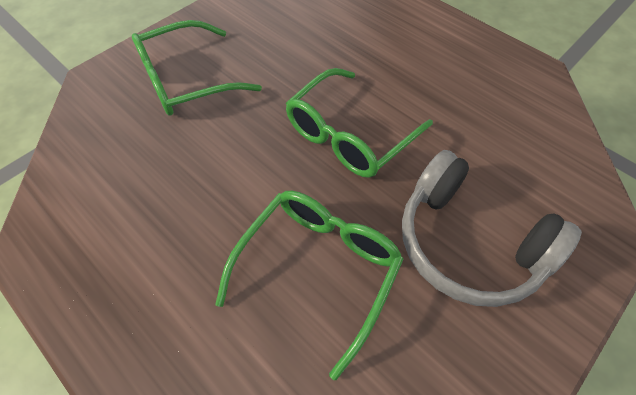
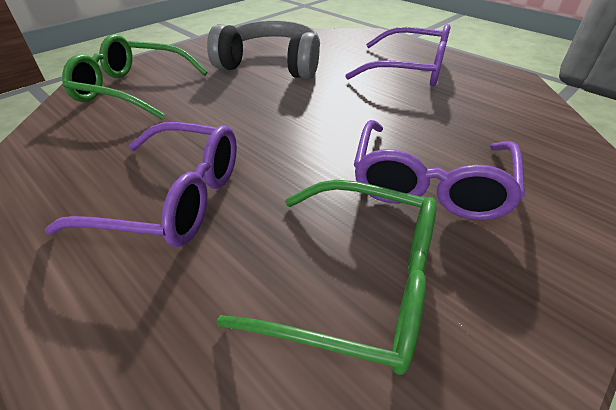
green glasses: 3 -> 2
purple glasses: 0 -> 3

